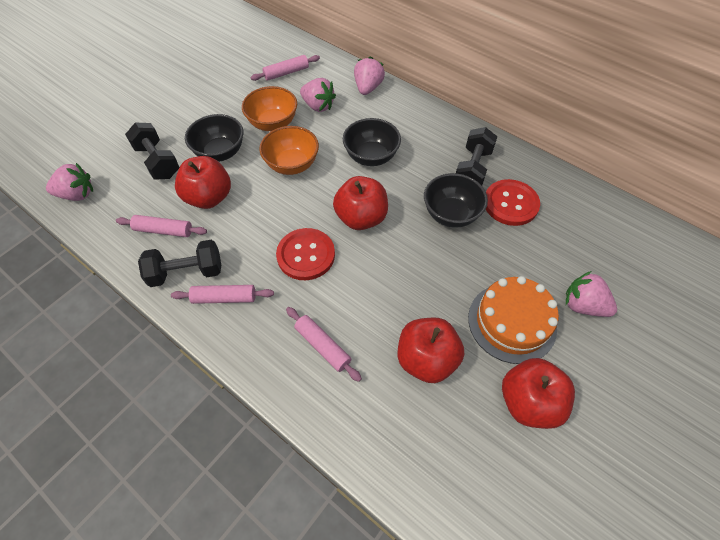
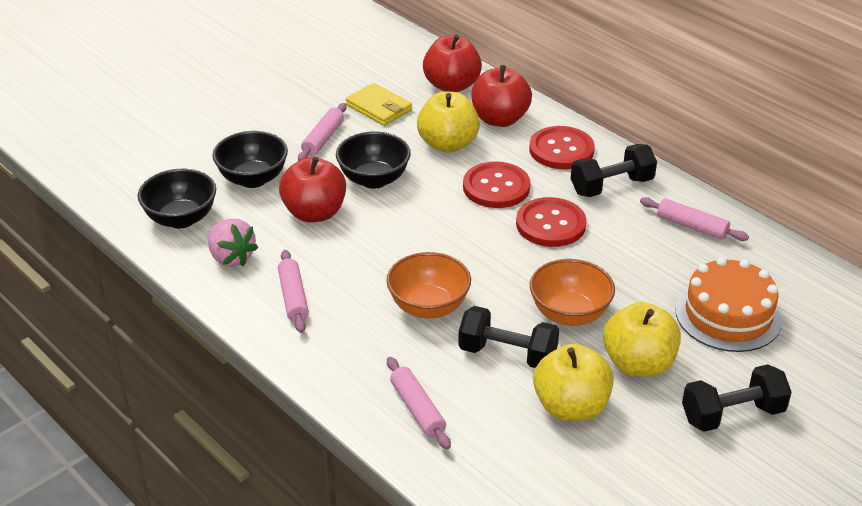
pink strawberry: 4 -> 1
red apple: 4 -> 3
red button: 2 -> 3
yellow apple: 0 -> 3
yellow wallet: 0 -> 1

